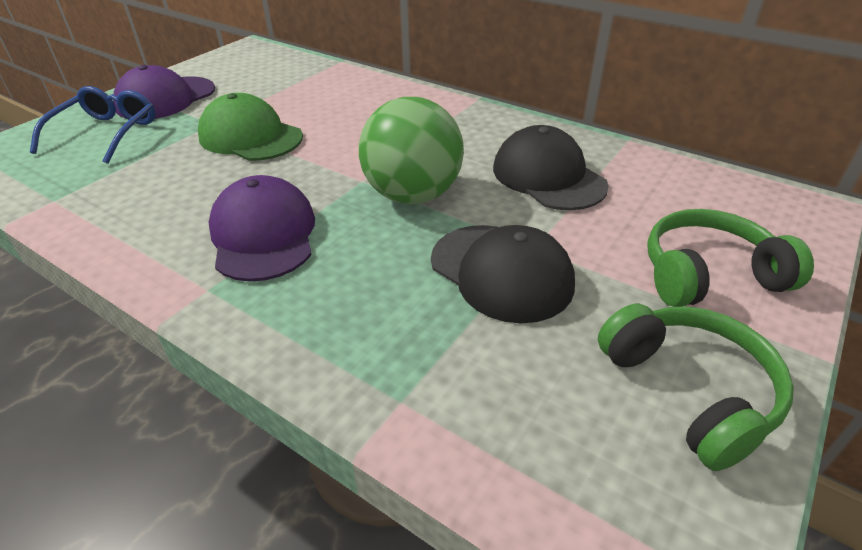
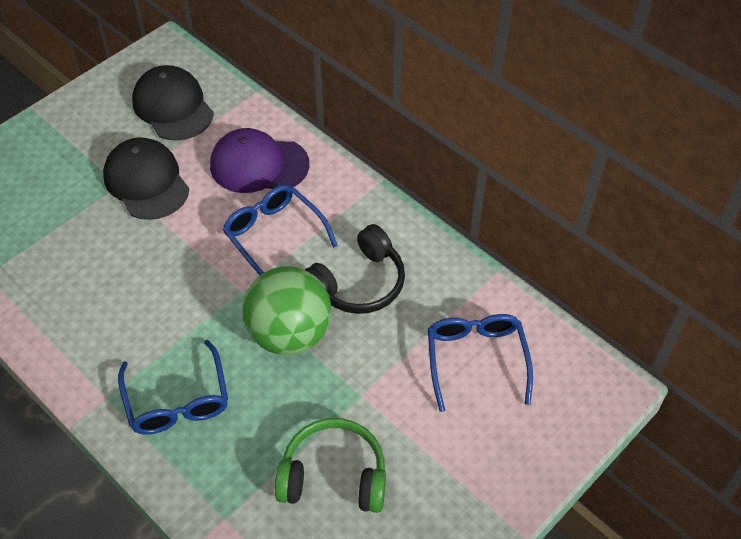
black headphones: 0 -> 1
blue glasses: 1 -> 3
green cap: 1 -> 0
green headphones: 2 -> 1
purple cap: 2 -> 1

